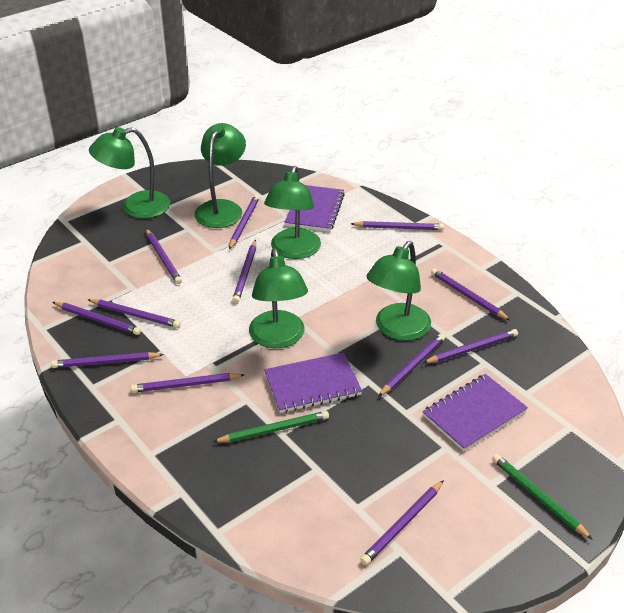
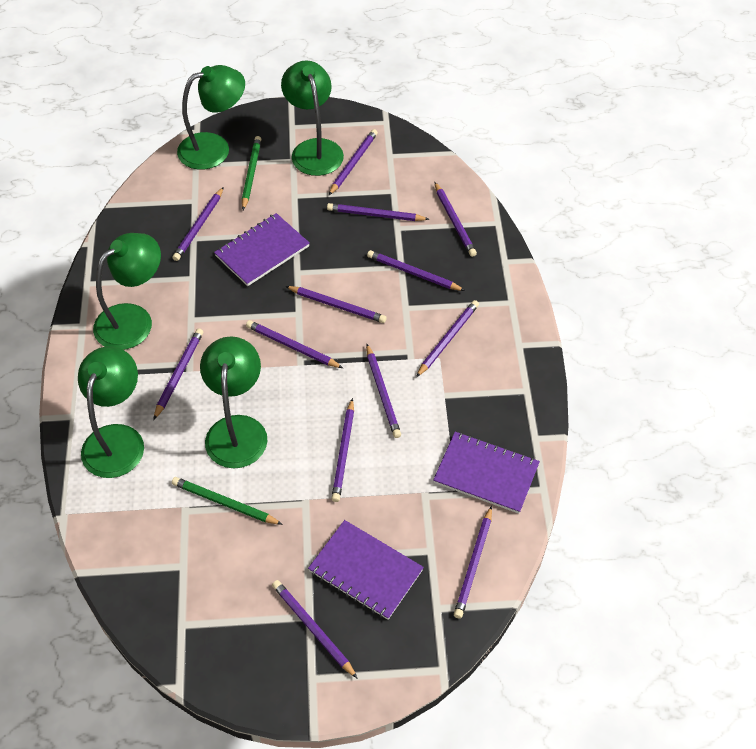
purple pencil: 12 -> 13

